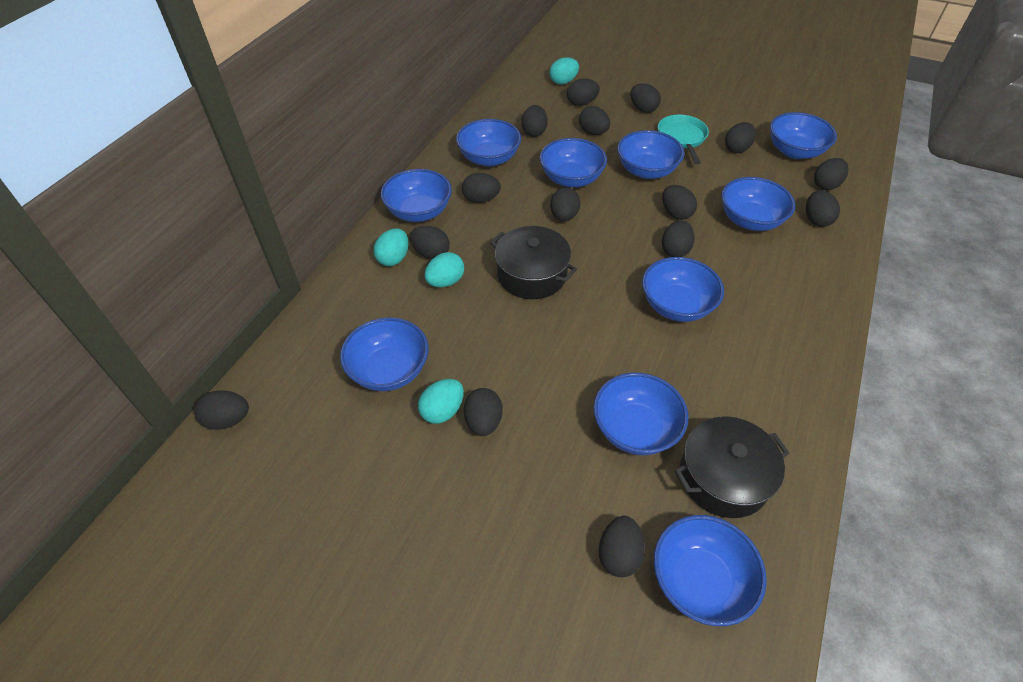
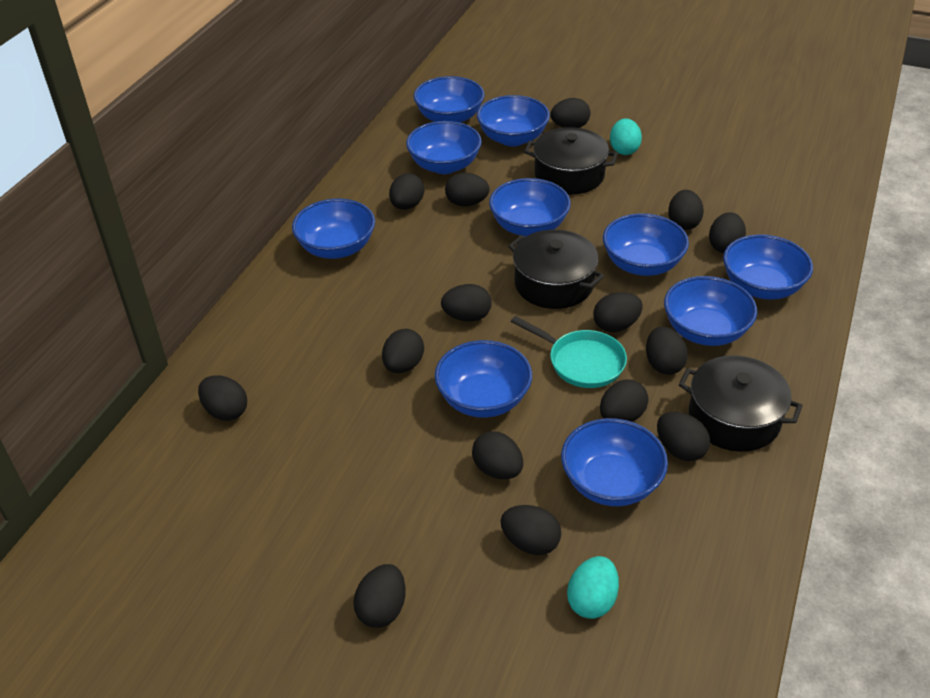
black pot: 2 -> 3
turquoise egg: 4 -> 2

